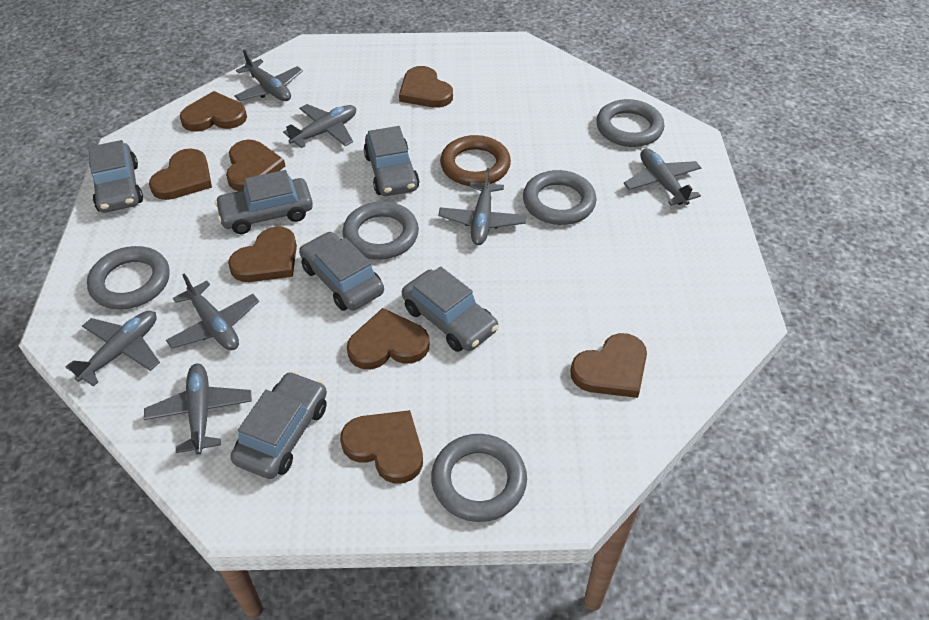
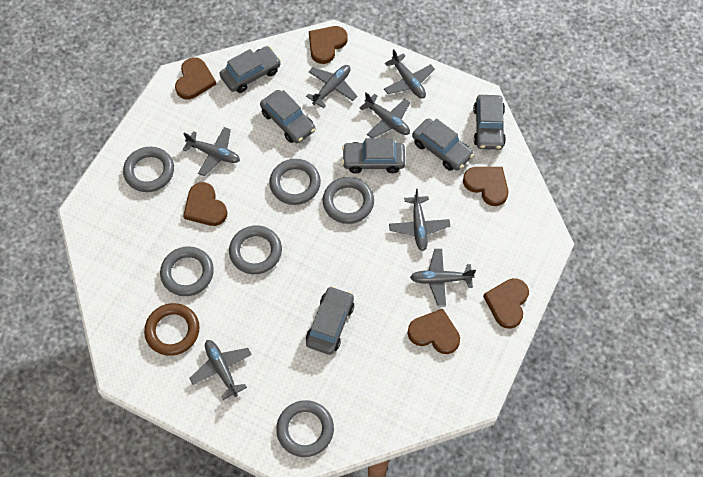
brown heart: 8 -> 6
grey ring: 5 -> 6

